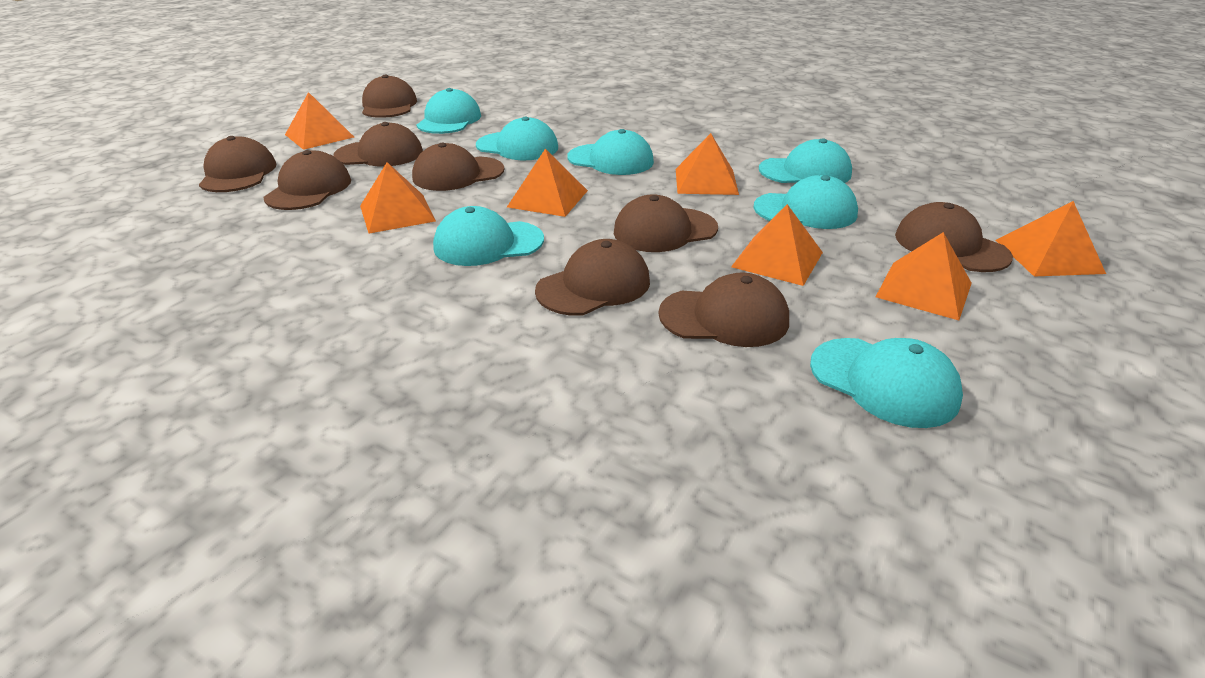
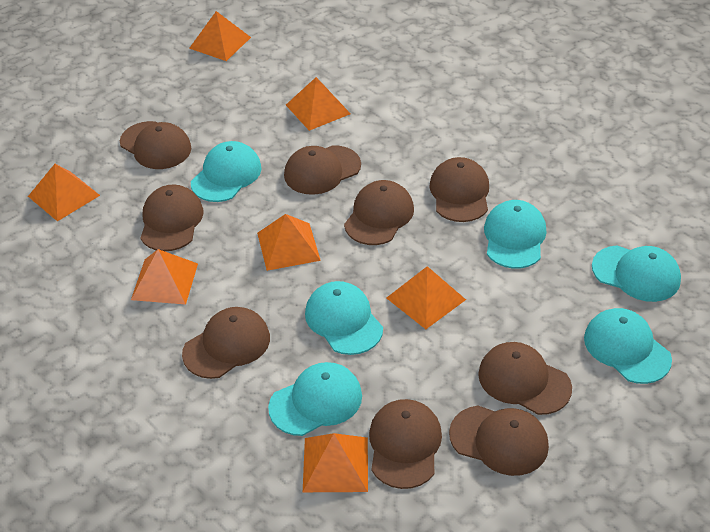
turquoise cap: 7 -> 6

